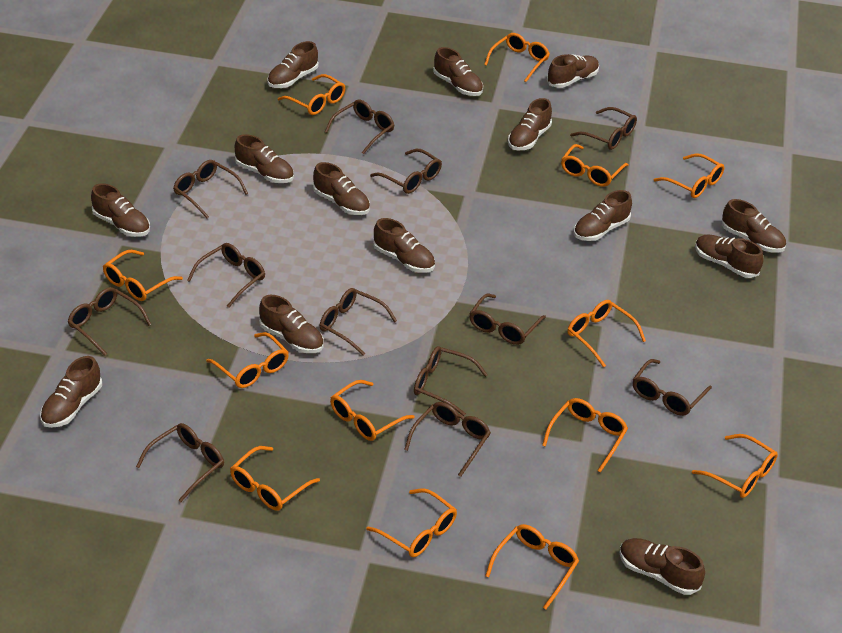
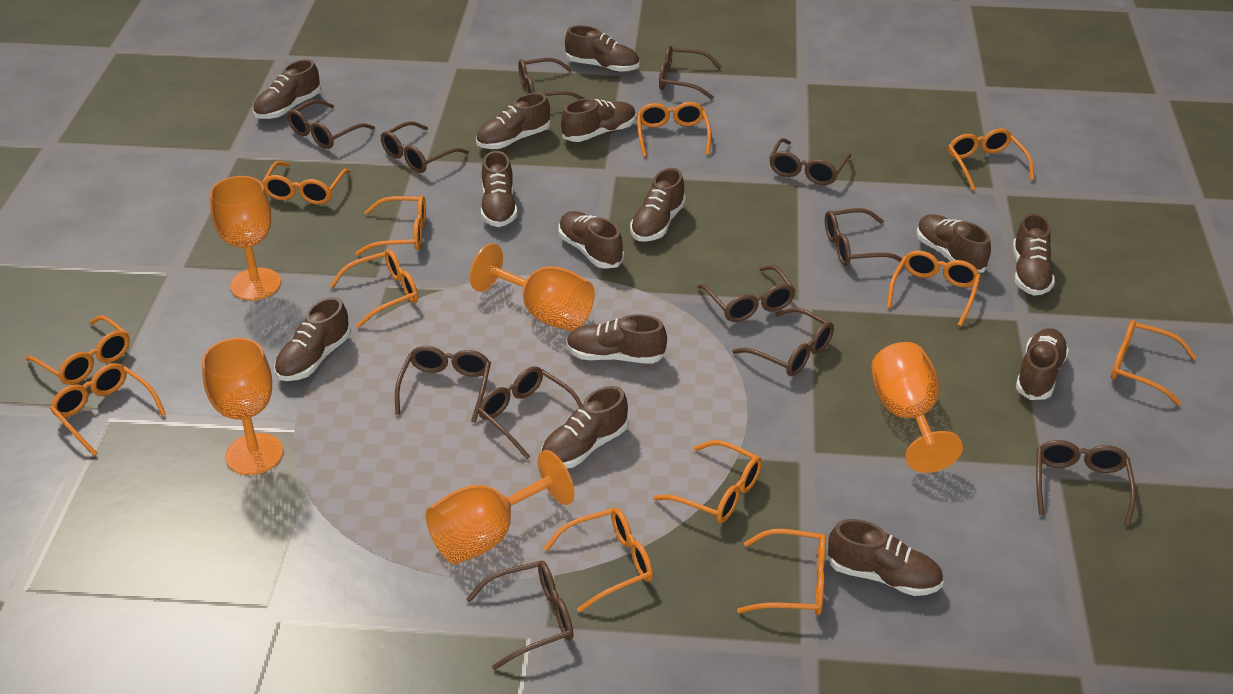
orange glasses: 13 -> 12
orange goblet: 0 -> 5

